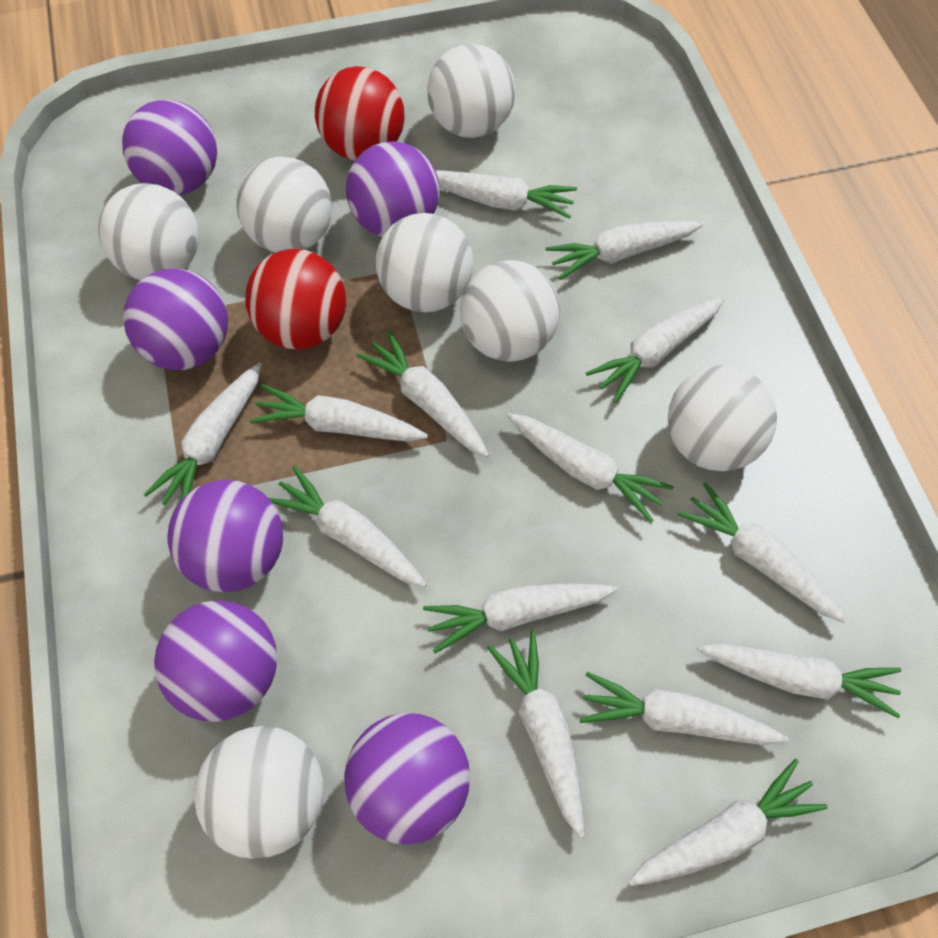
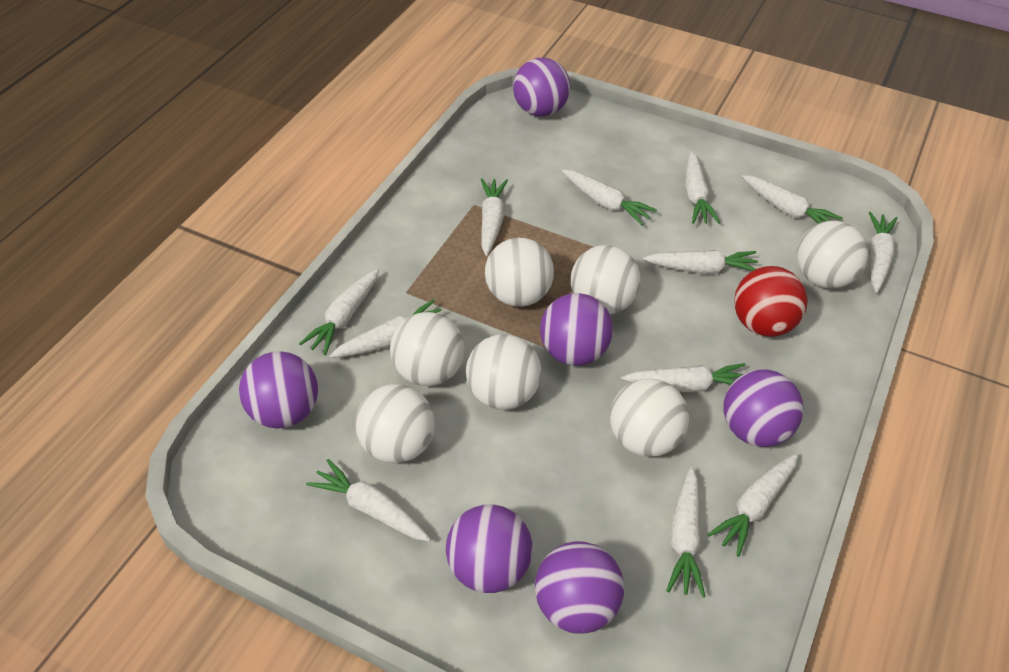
red ball: 2 -> 1
white carrot: 14 -> 12

